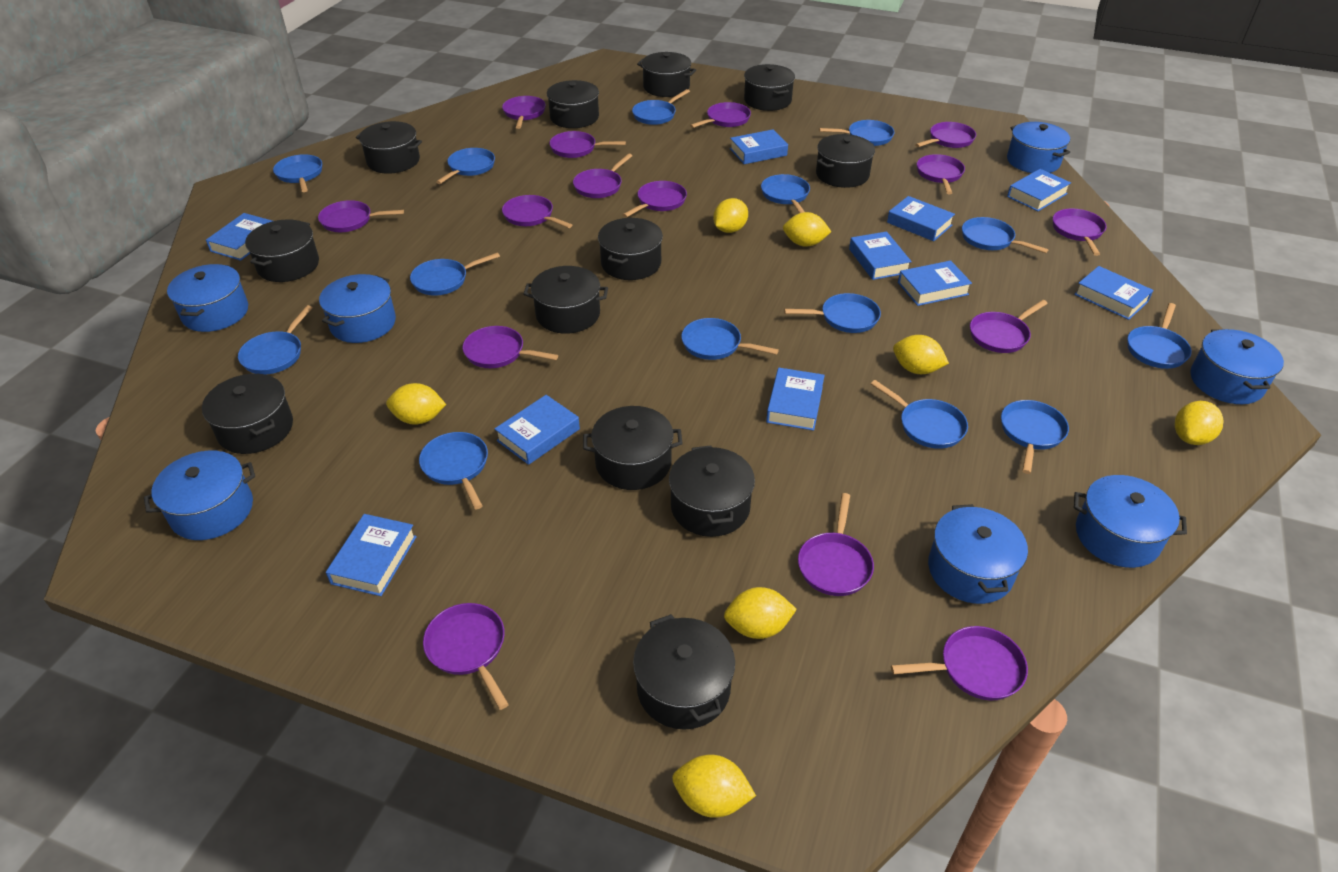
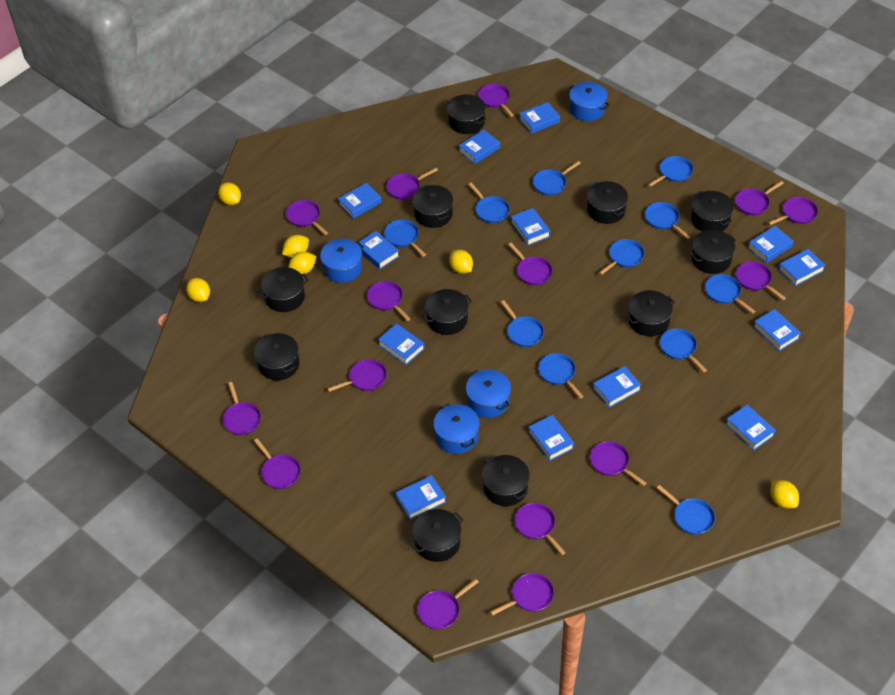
black pot: 12 -> 11
blue book: 10 -> 13
blue pan: 14 -> 11
blue pot: 7 -> 4
yellow lemon: 7 -> 6

